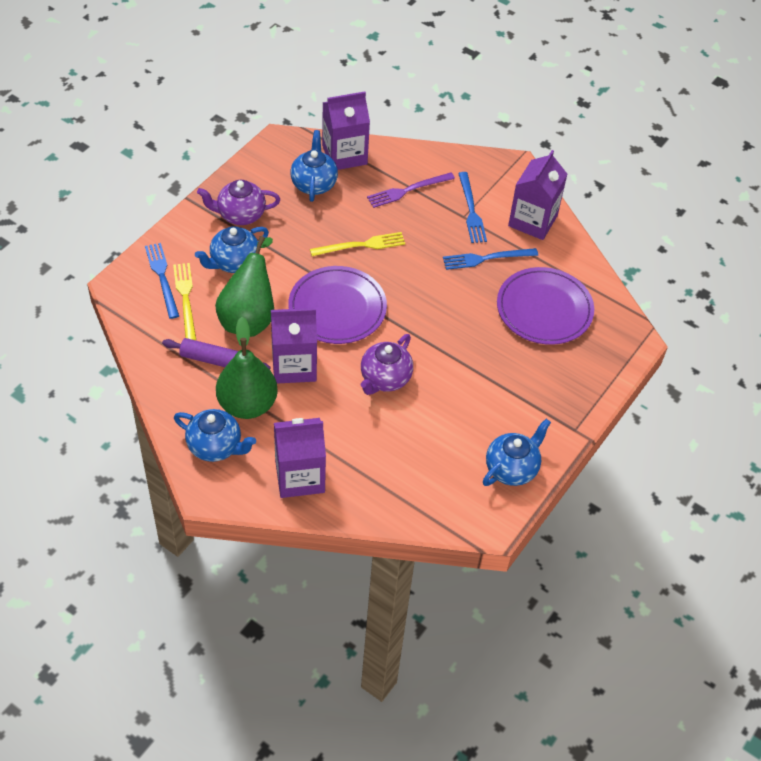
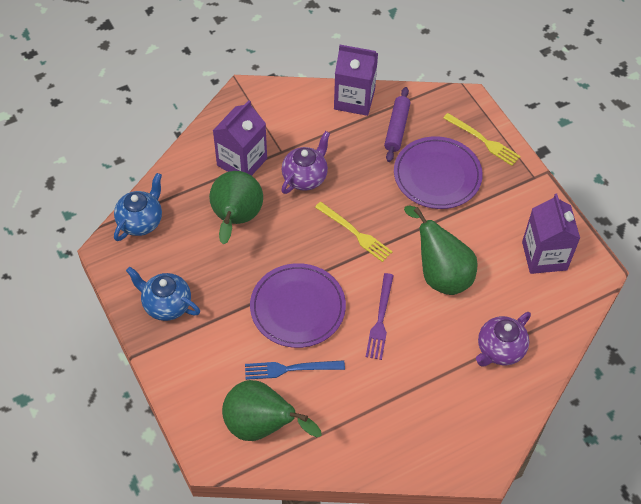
blue fork: 3 -> 1
blue teapot: 4 -> 2
green pear: 2 -> 3
purple carton: 4 -> 3

